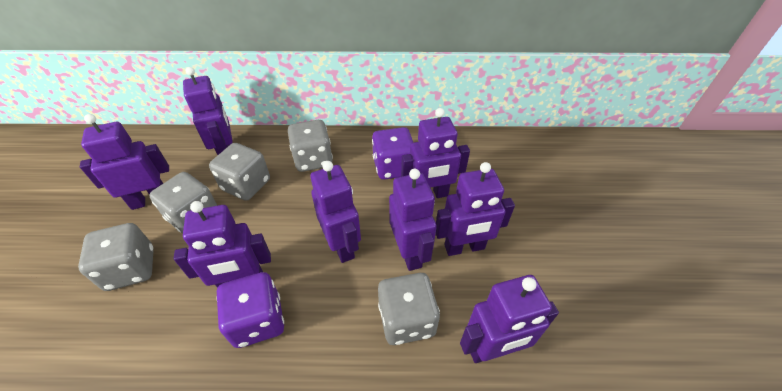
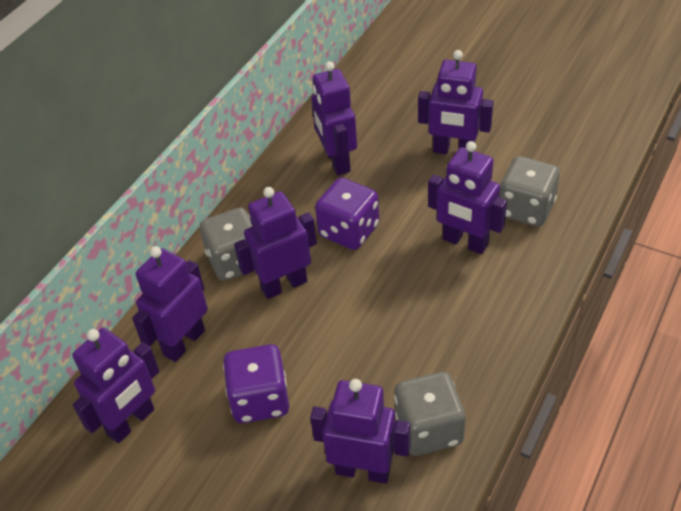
grey dice: 5 -> 3
purple robot: 8 -> 7

